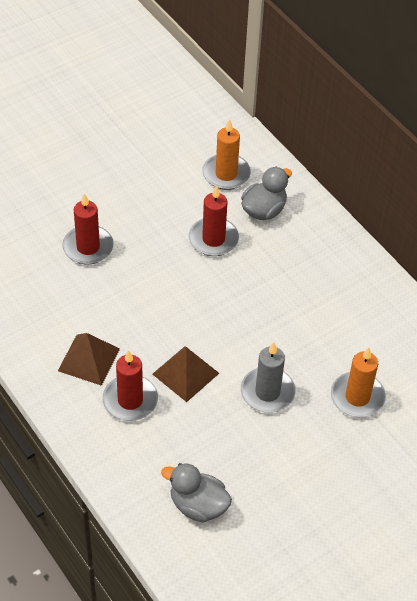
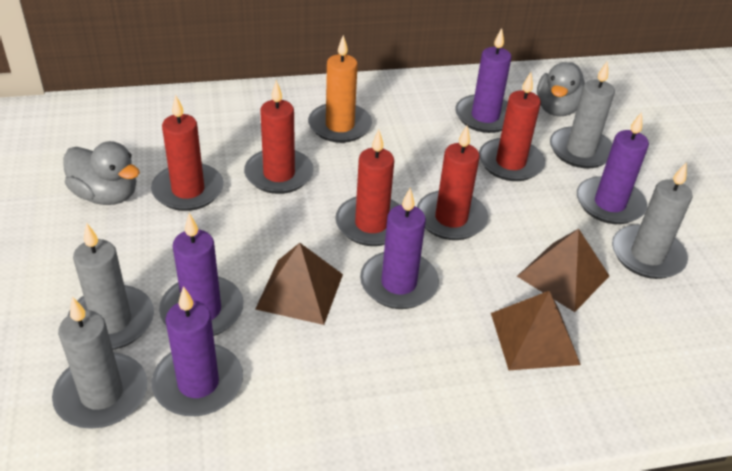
brown pyramid: 2 -> 3
grey candle: 1 -> 4
orange candle: 2 -> 1
purple candle: 0 -> 5
red candle: 3 -> 5

